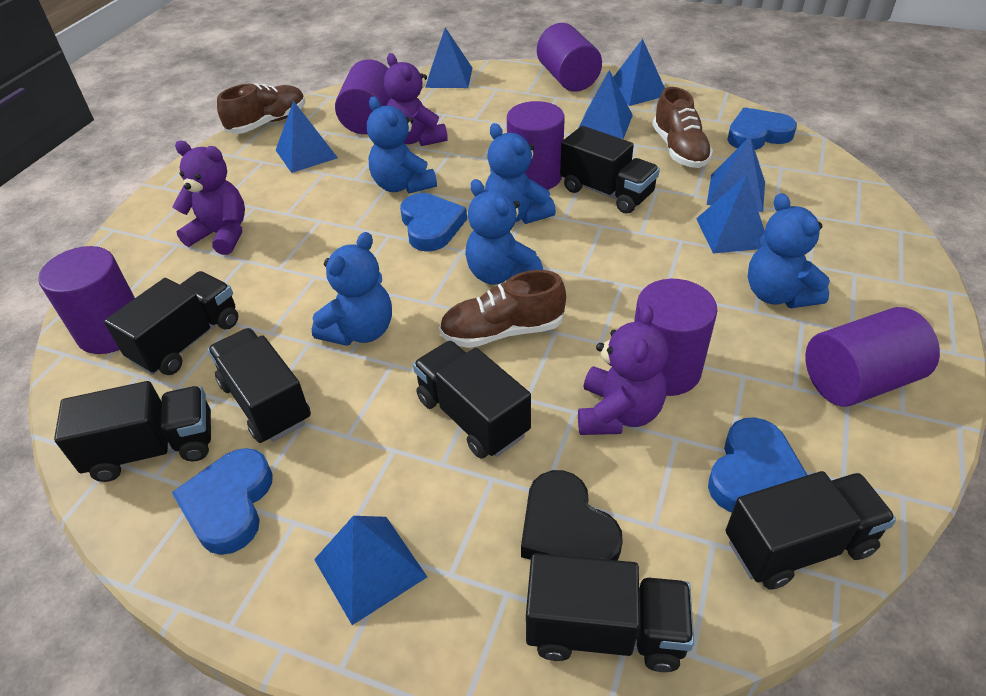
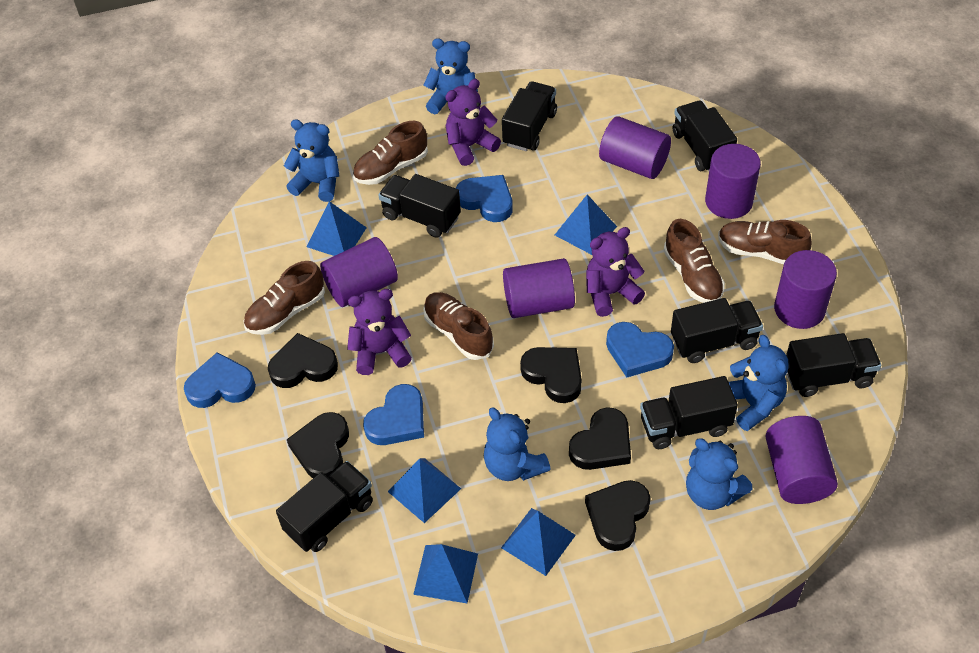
black heart: 1 -> 5
blue pyramid: 7 -> 5
brown shoe: 3 -> 5

